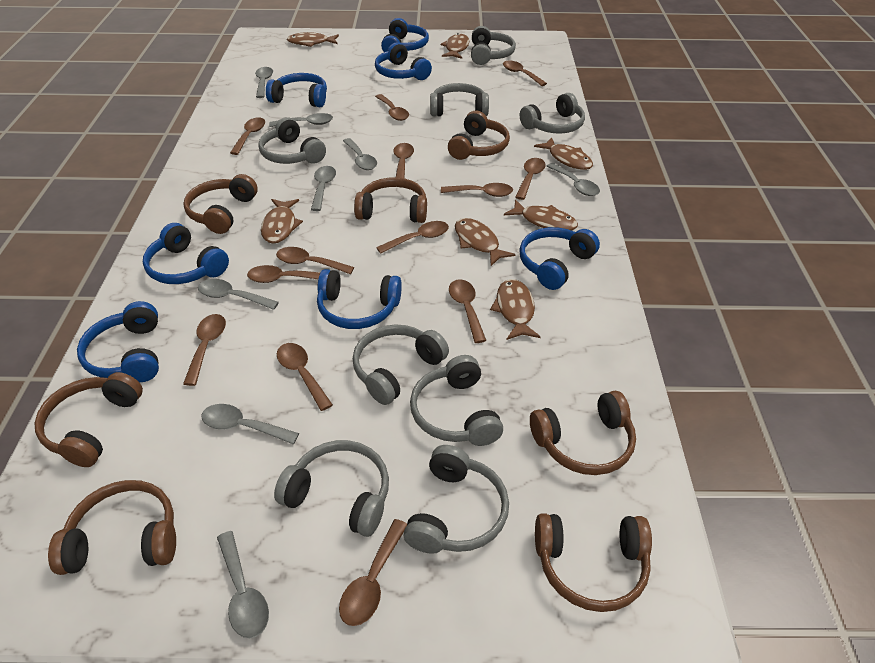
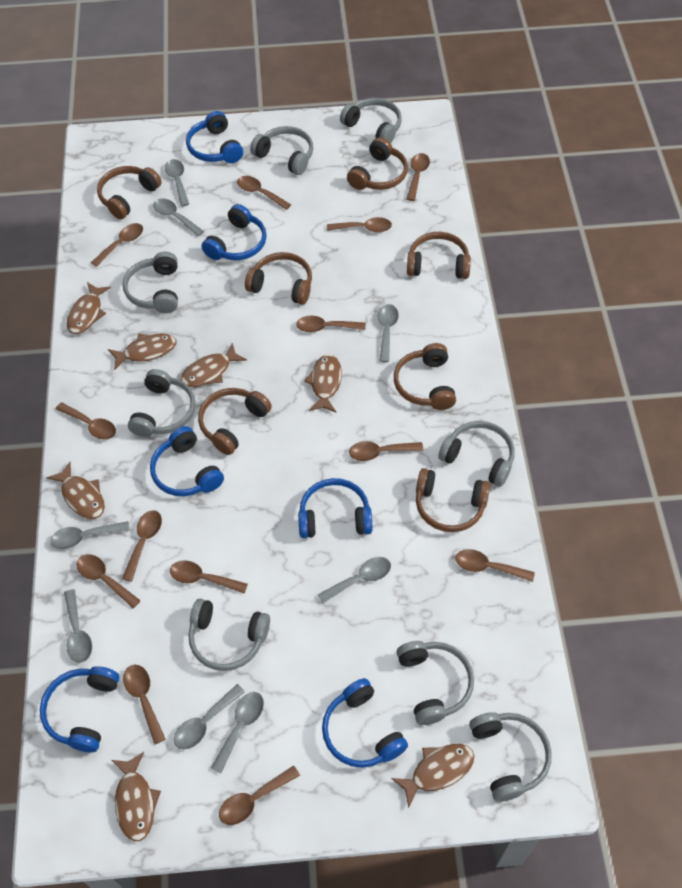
blue headphones: 7 -> 6

